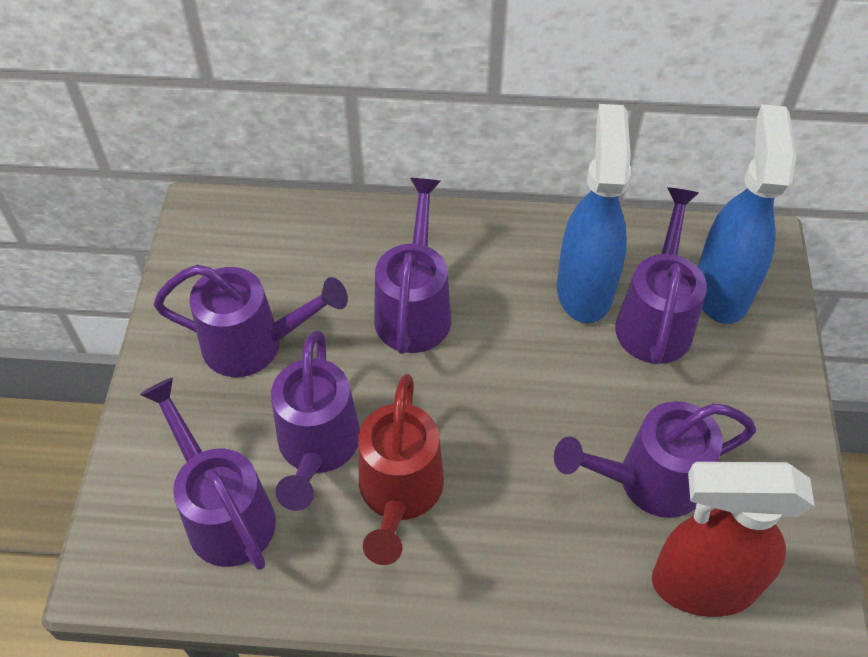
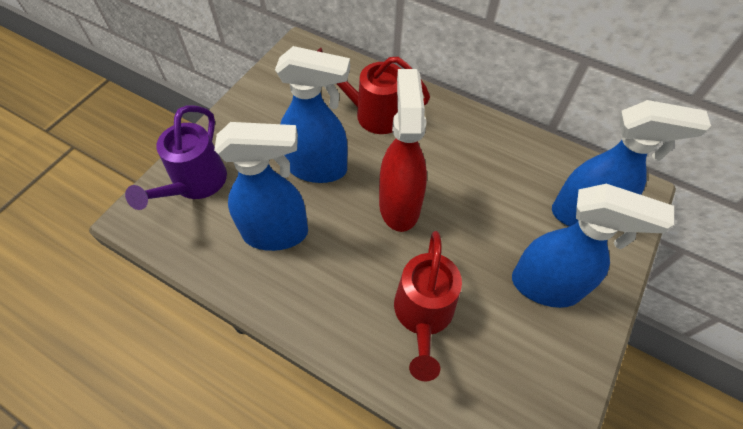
blue spray bottle: 2 -> 4
purple watering can: 6 -> 1
red watering can: 1 -> 2

